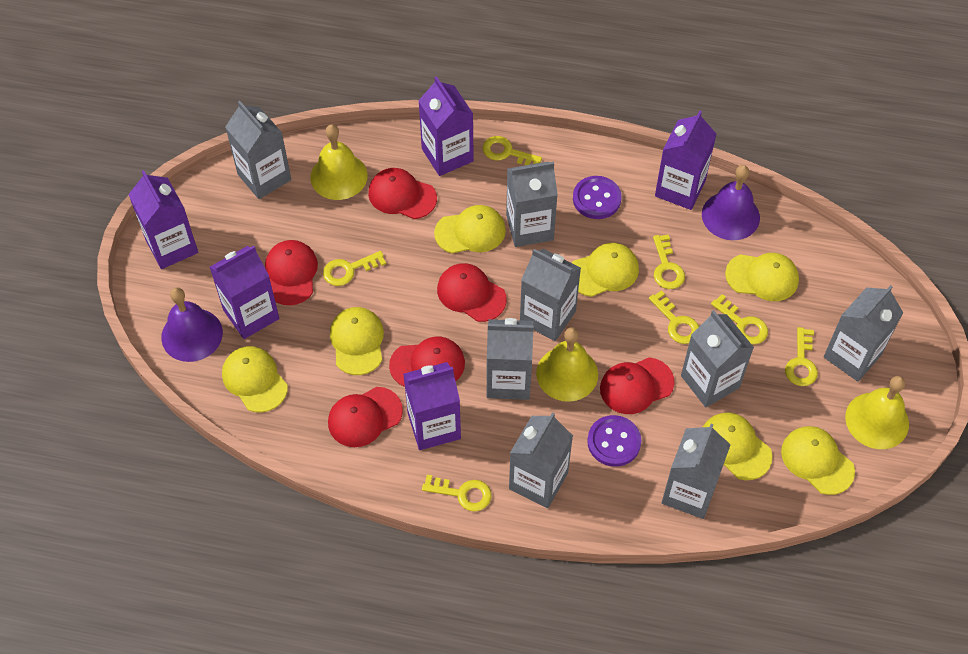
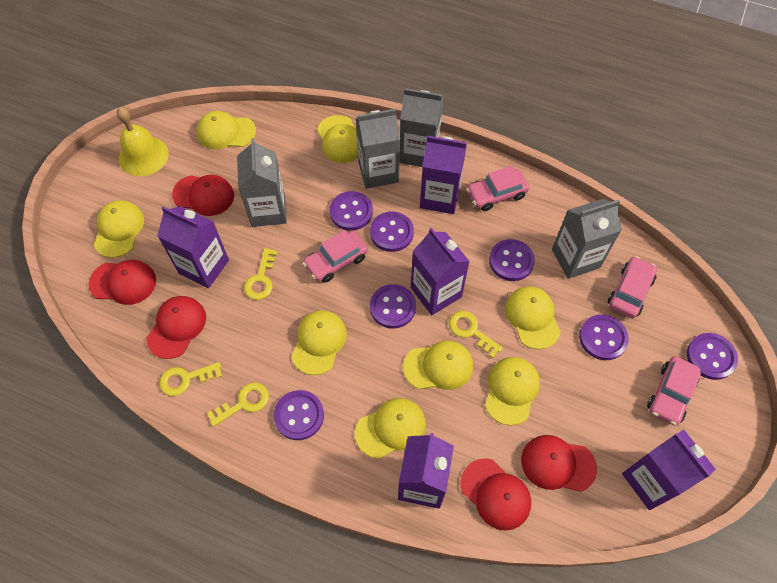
grey carton: 8 -> 4
pink car: 0 -> 4
purple bell: 2 -> 0
purple button: 2 -> 7
red cap: 6 -> 5
yellow bell: 3 -> 1
yellow cap: 7 -> 8
yellow key: 7 -> 4

